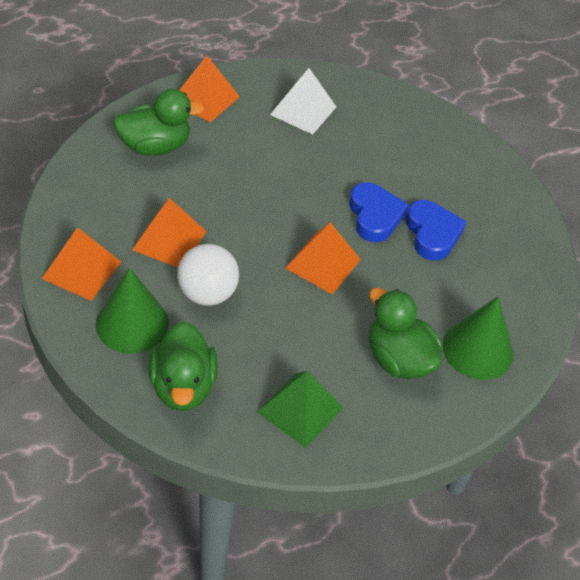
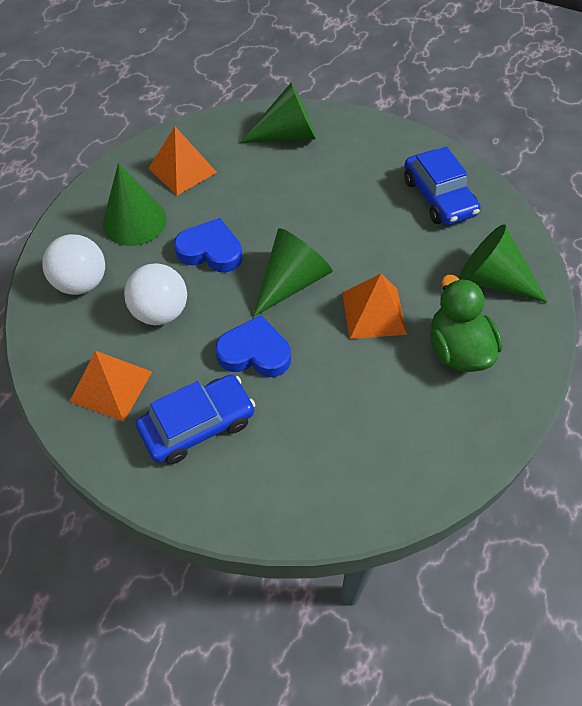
blue car: 0 -> 2
green cone: 2 -> 4
green duck: 3 -> 1
green pyramid: 1 -> 0
orange pyramid: 4 -> 3
white ball: 1 -> 2
white pyramid: 1 -> 0

